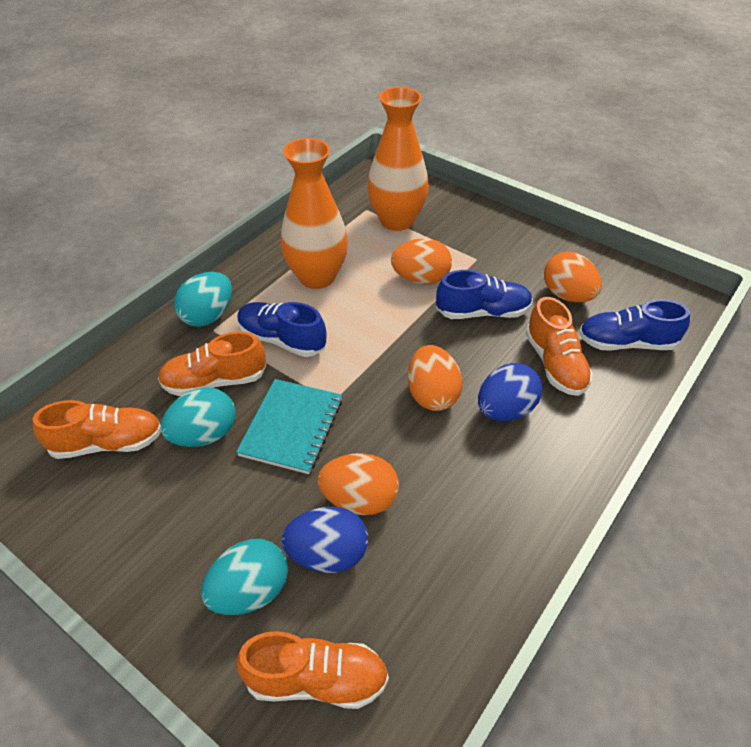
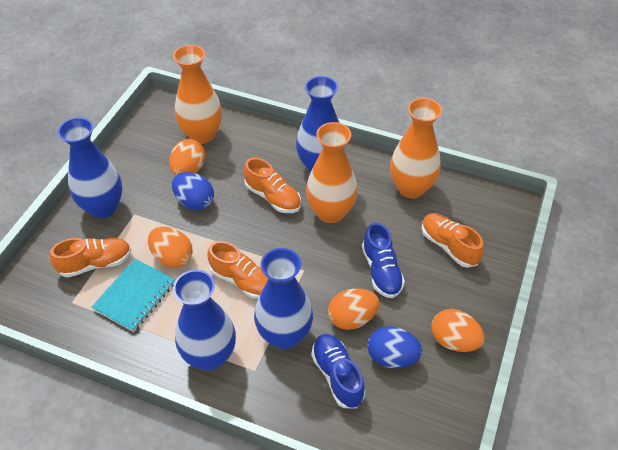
blue shoe: 3 -> 2
blue vase: 0 -> 4
orange vase: 2 -> 3
turquoise egg: 3 -> 0

